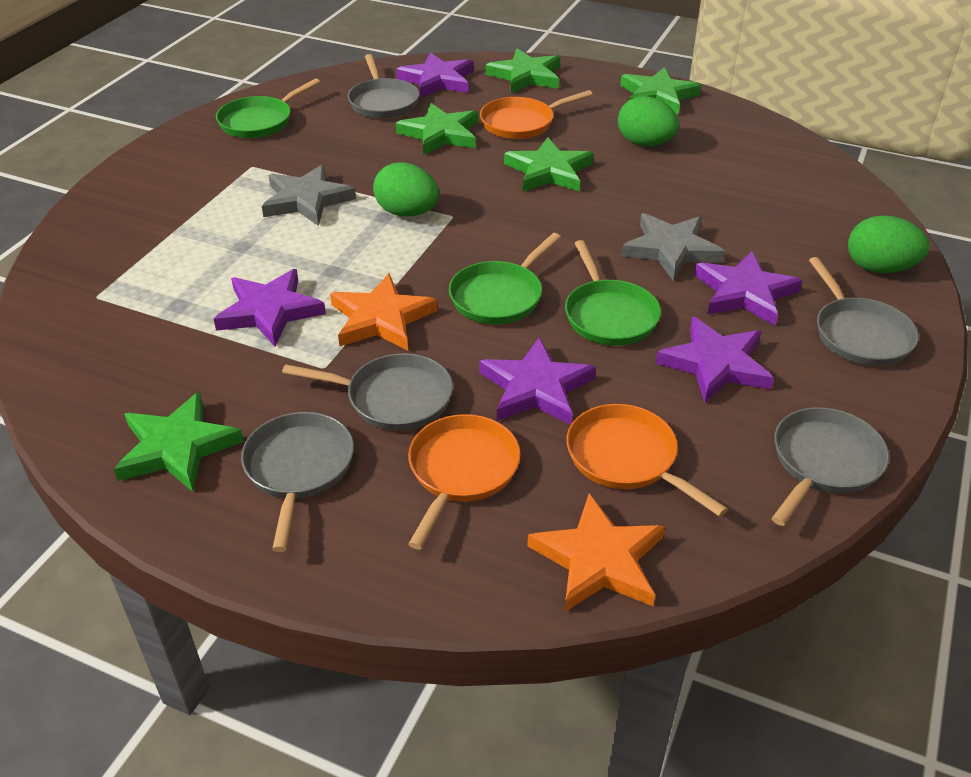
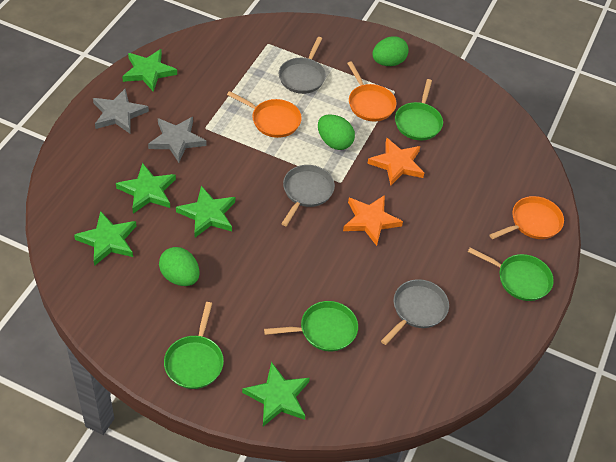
green pan: 3 -> 4
grey pan: 5 -> 3
purple star: 5 -> 0

